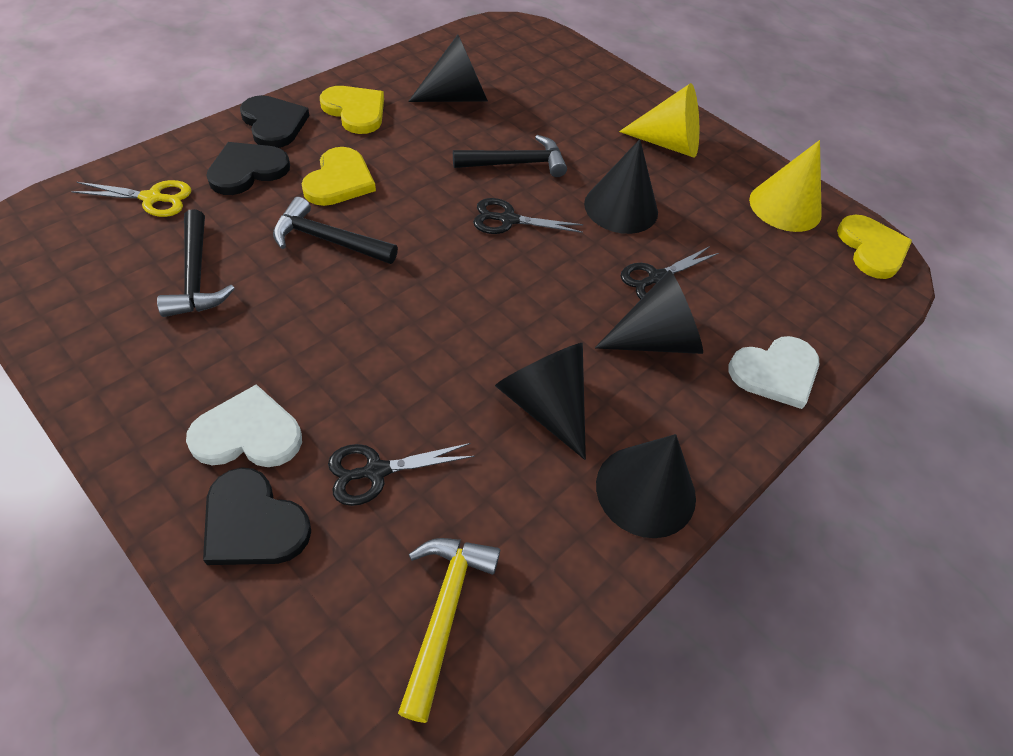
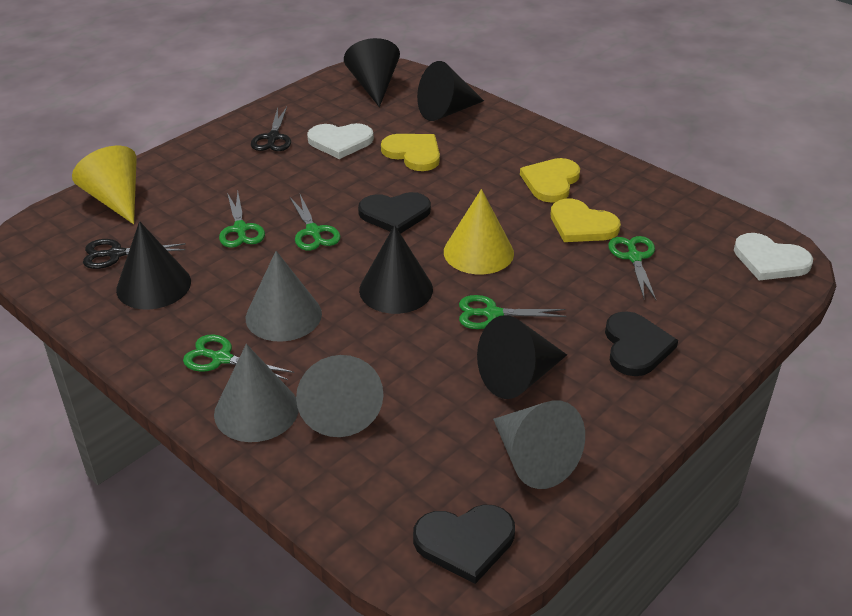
black hammer: 3 -> 0
black scissors: 3 -> 2
green scissors: 0 -> 5
grey cone: 0 -> 4
yellow hammer: 1 -> 0
yellow scissors: 1 -> 0

